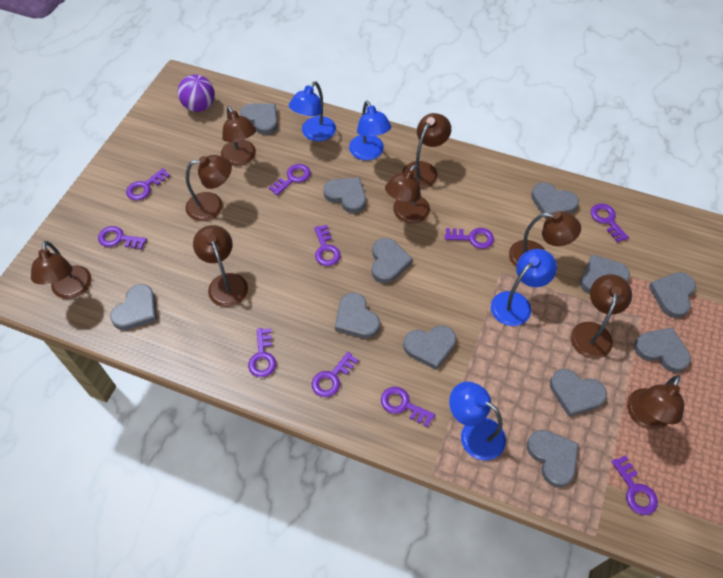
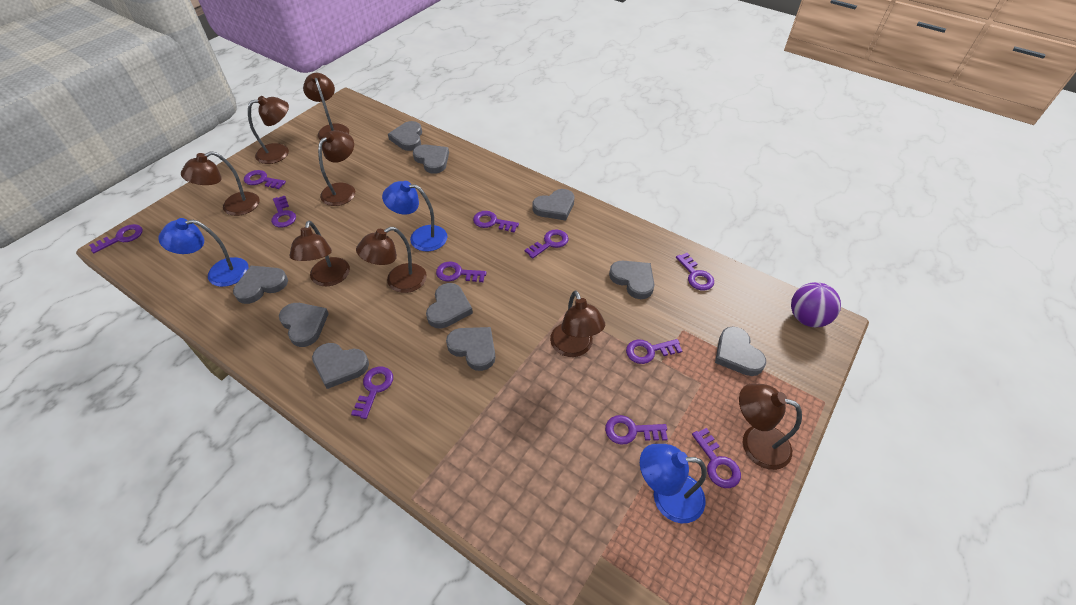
blue lamp: 4 -> 3
brown lamp: 9 -> 8
grey heart: 12 -> 10
purple key: 10 -> 11

